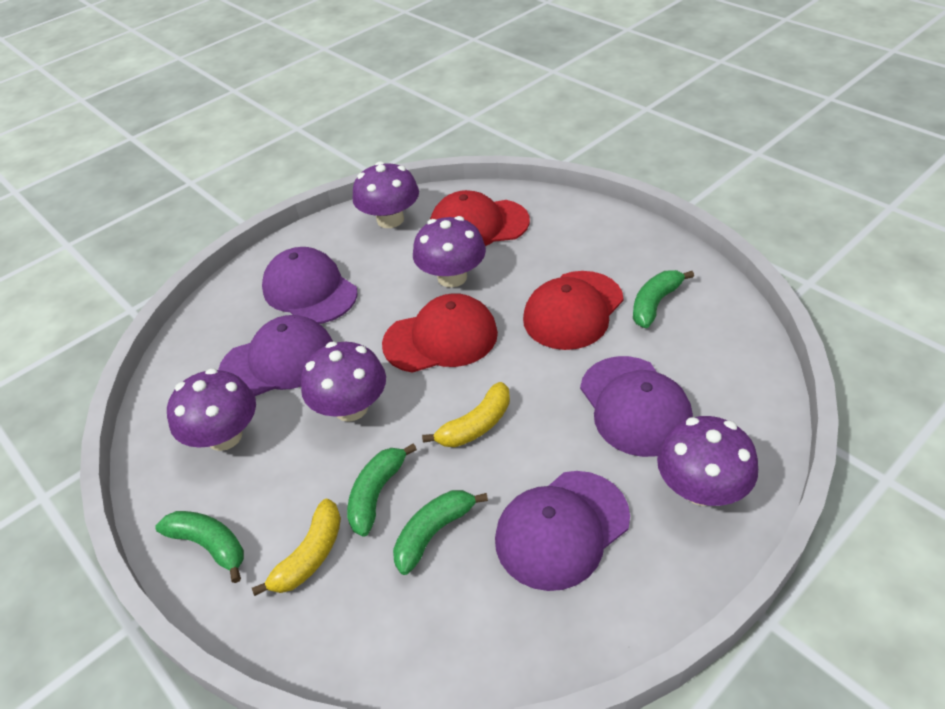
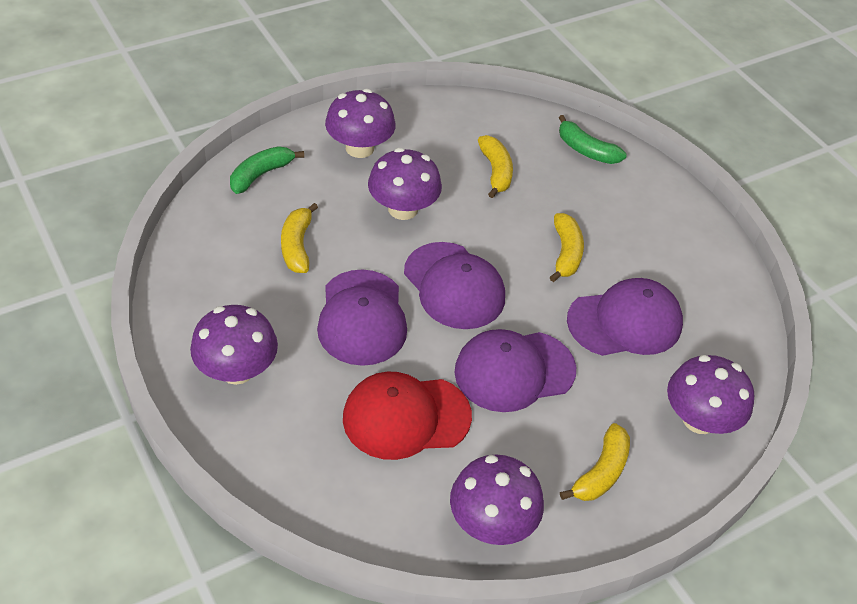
green banana: 4 -> 2
red cap: 3 -> 1
yellow banana: 2 -> 4

